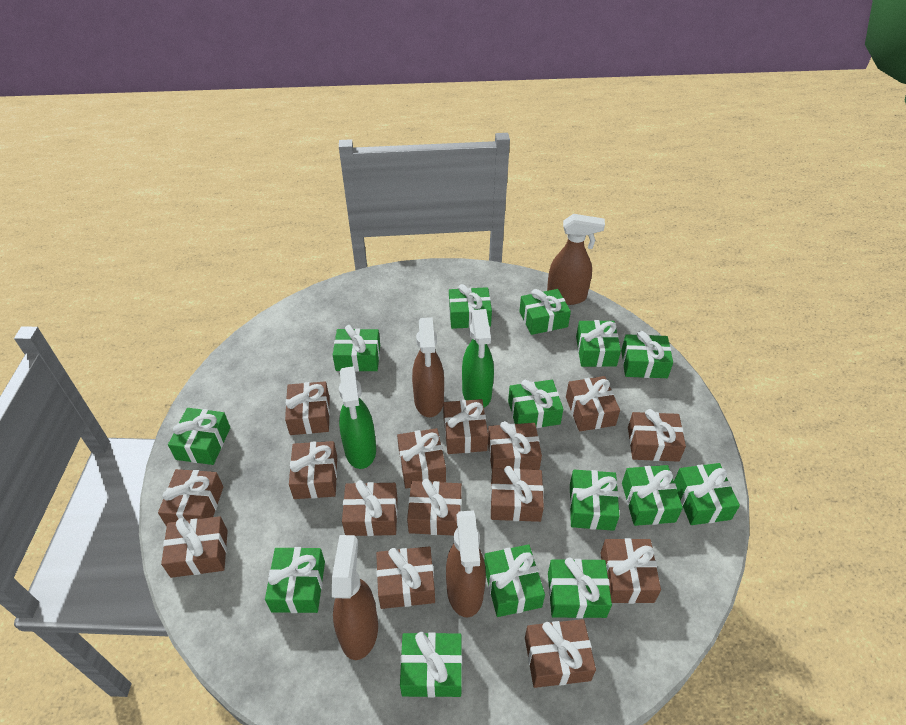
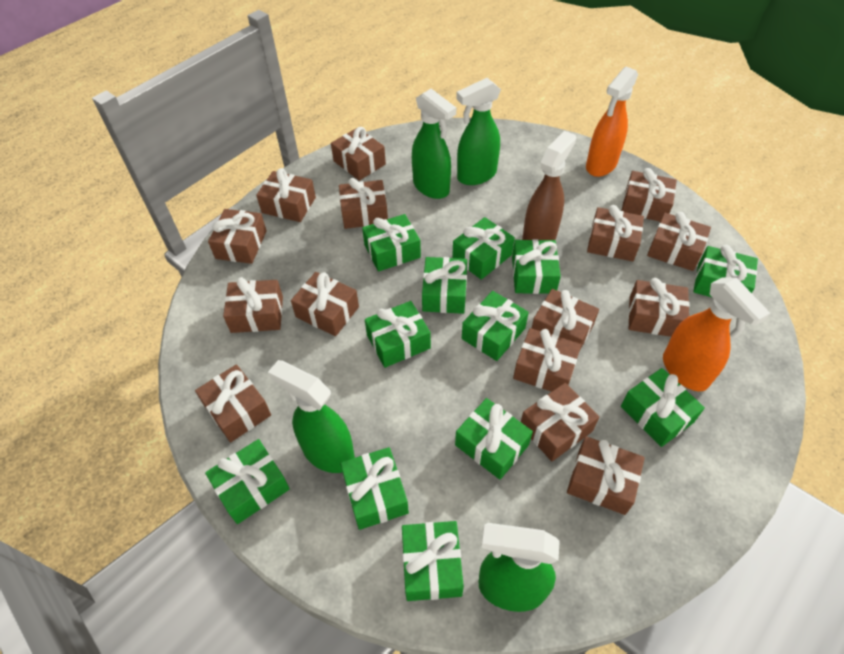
brown spray bottle: 4 -> 1
green gift: 14 -> 12
green spray bottle: 2 -> 4
orange spray bottle: 0 -> 2

